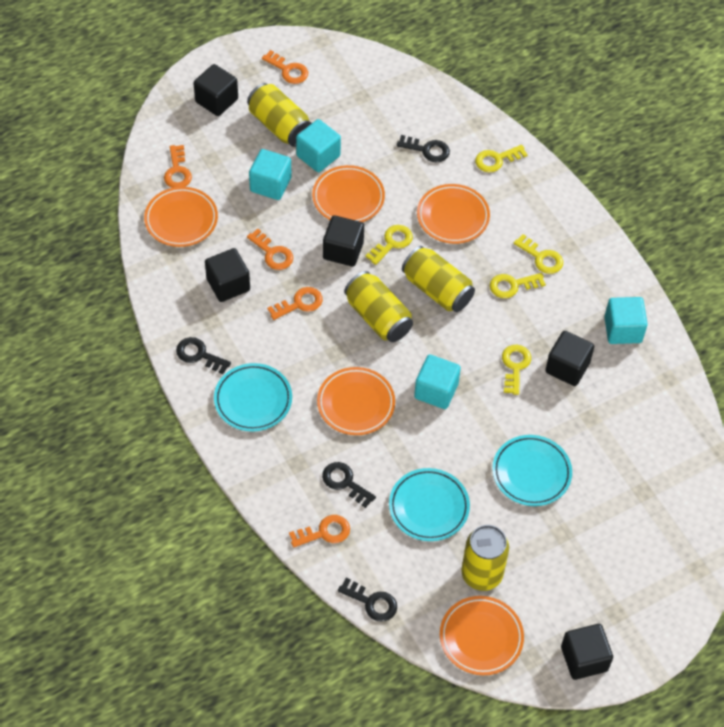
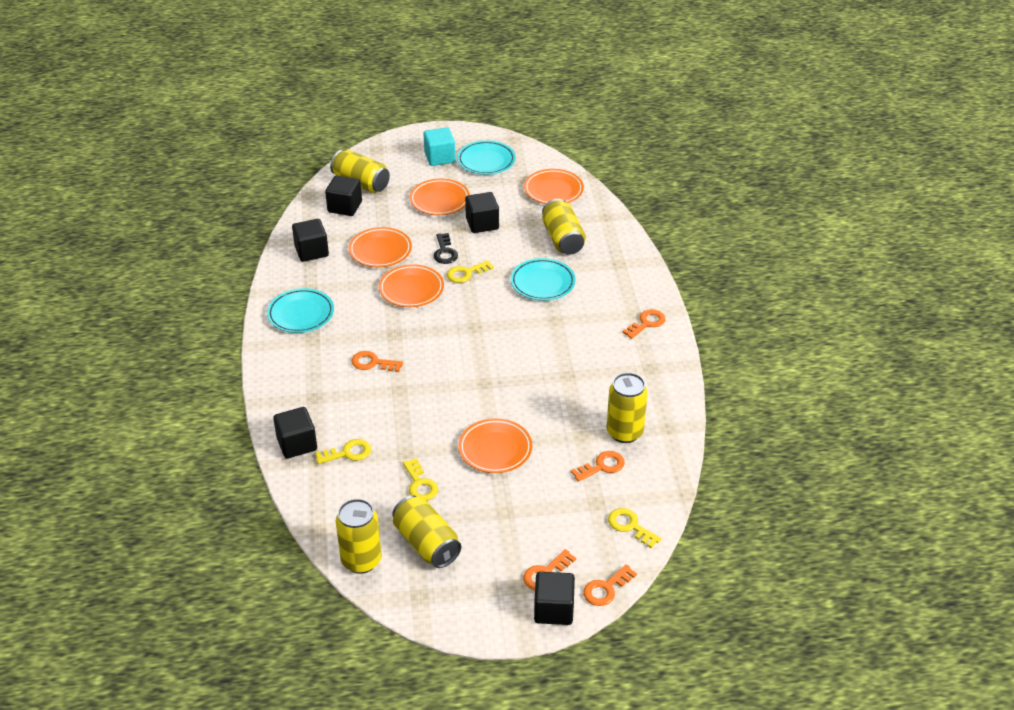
black key: 4 -> 1
turquoise cube: 4 -> 1
yellow can: 4 -> 5
yellow key: 5 -> 4

